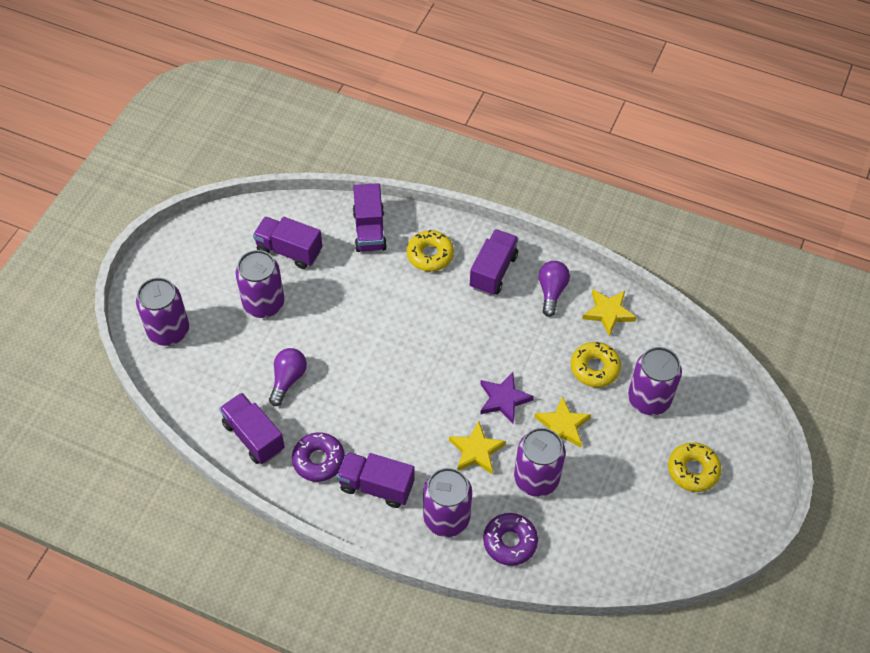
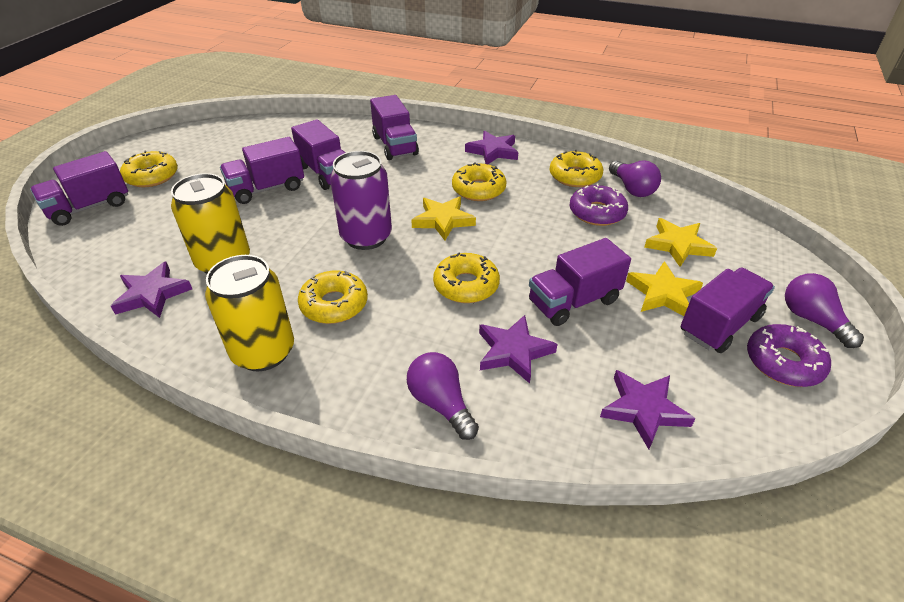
purple can: 5 -> 1
purple light bulb: 2 -> 3
purple star: 1 -> 4
purple truck: 5 -> 6
yellow can: 0 -> 2
yellow donut: 3 -> 5

